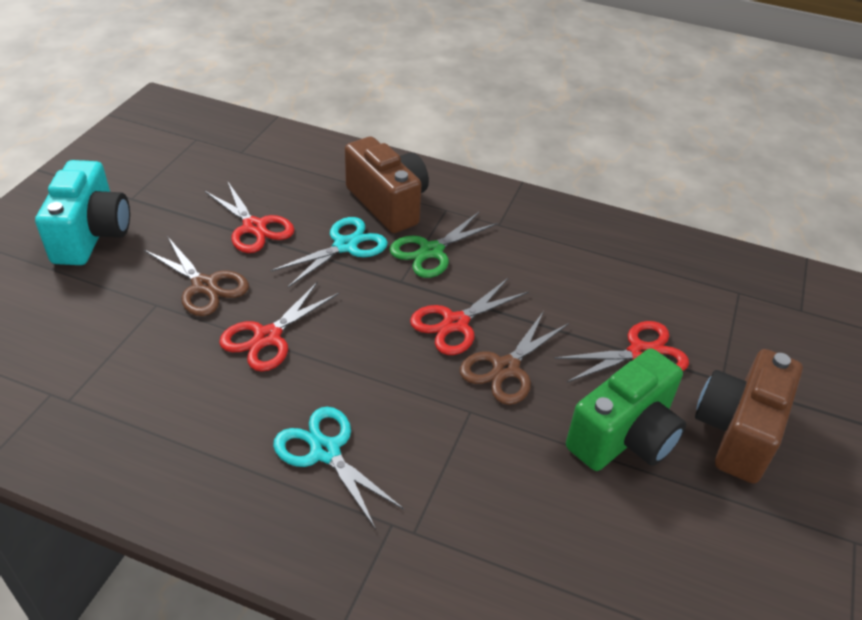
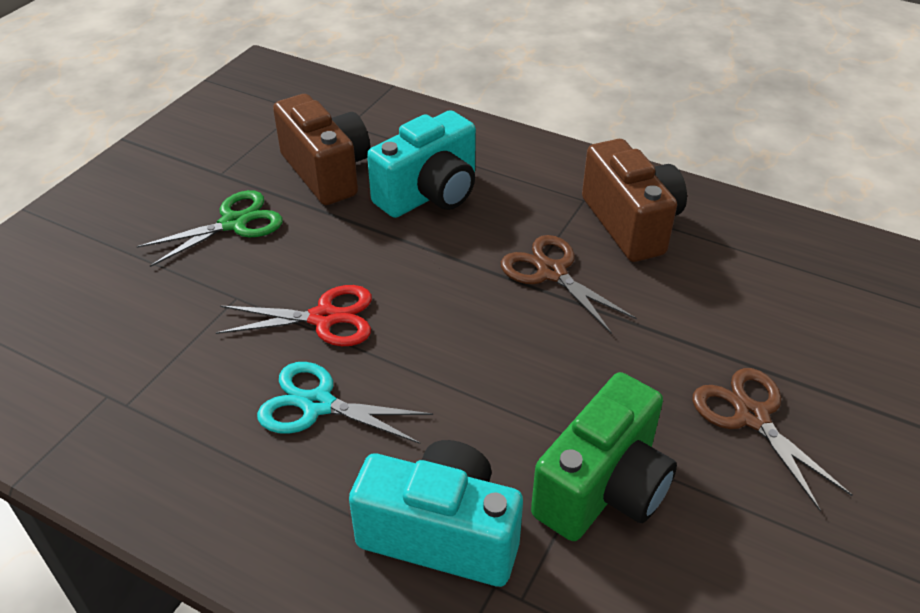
red scissors: 4 -> 1
turquoise camera: 1 -> 2
turquoise scissors: 2 -> 1

